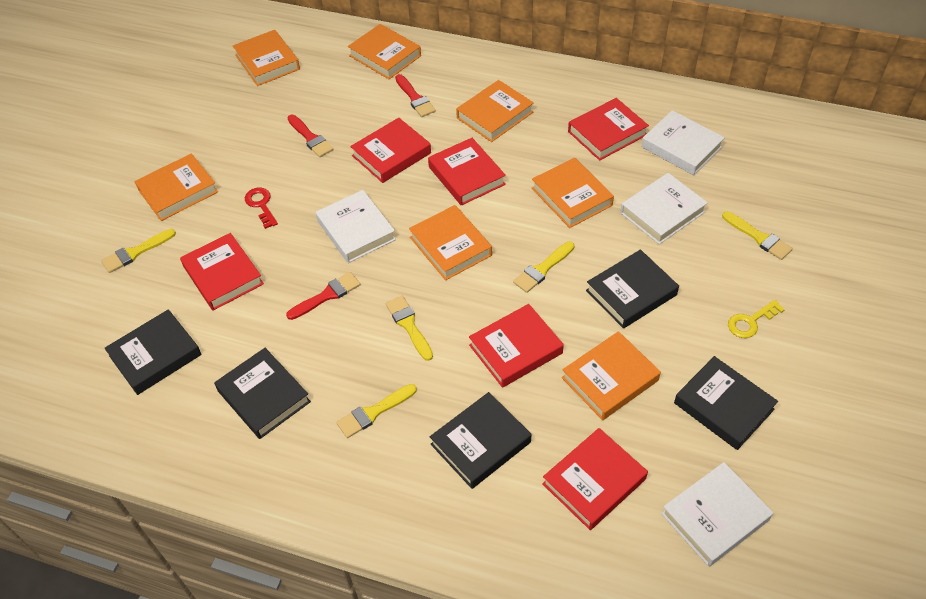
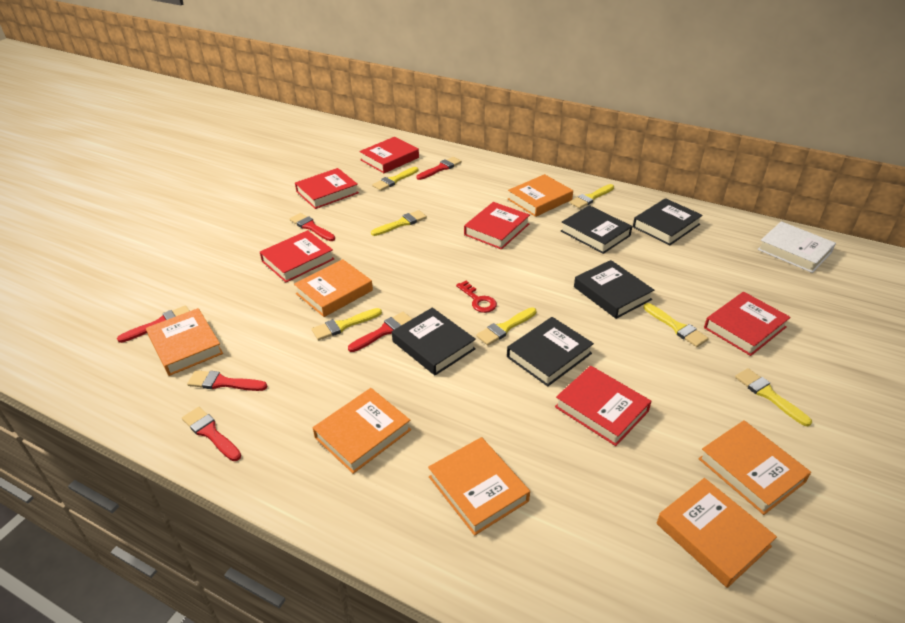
red brush: 3 -> 6
white book: 4 -> 1
yellow brush: 5 -> 7
yellow key: 1 -> 0

